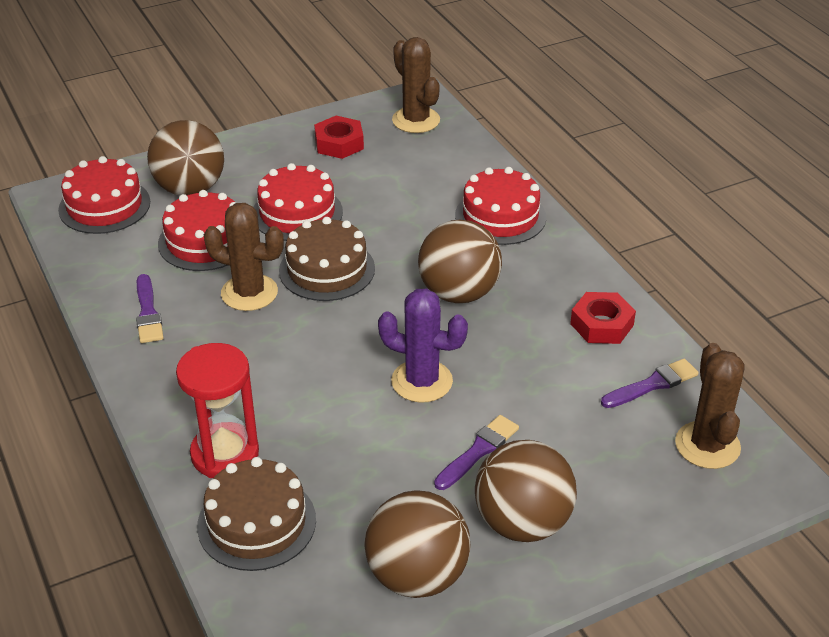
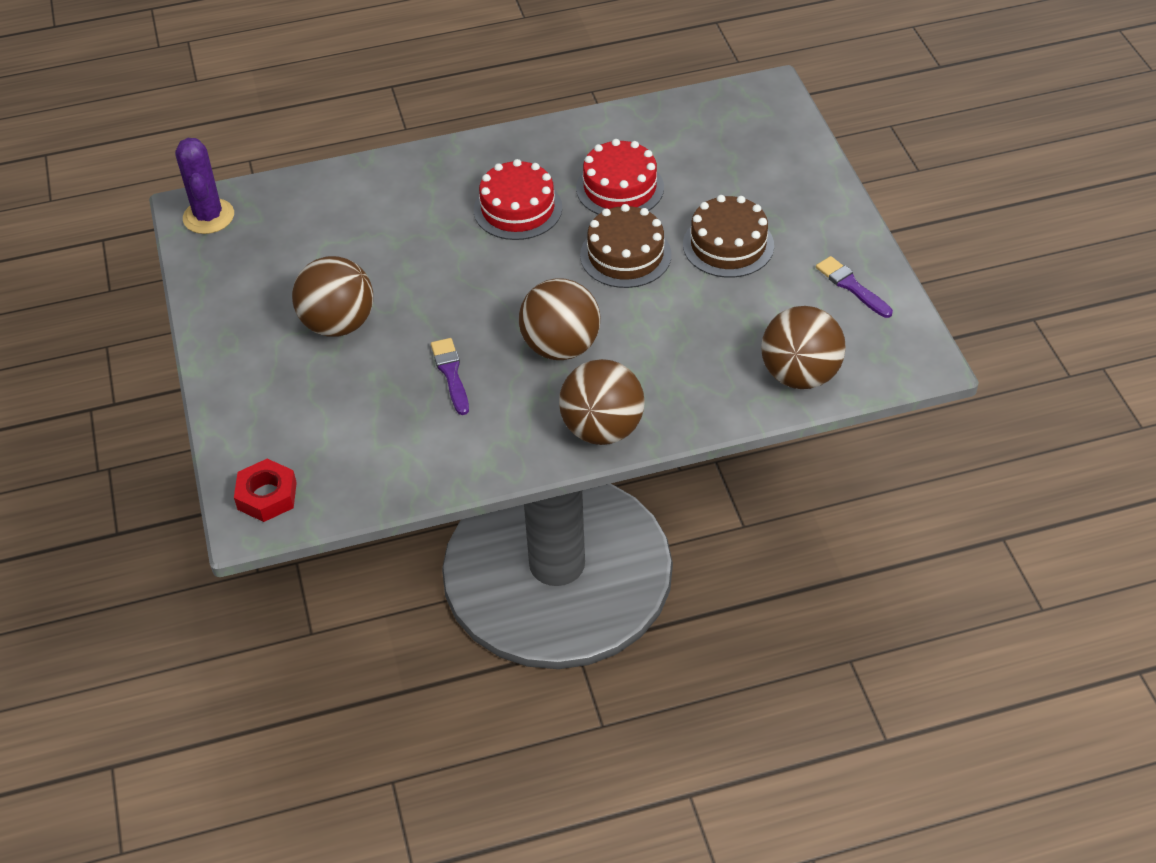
brown cactus: 3 -> 0
purple brush: 3 -> 2
red cake: 4 -> 2
red hourglass: 1 -> 0
red nut: 2 -> 1

